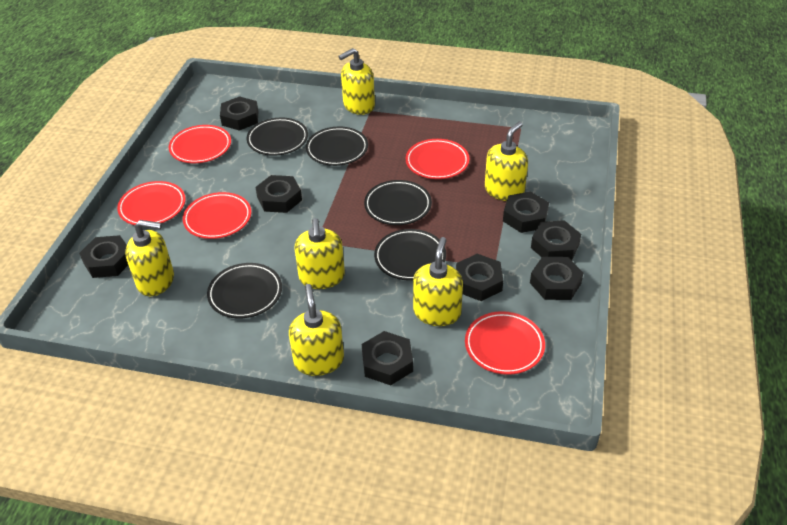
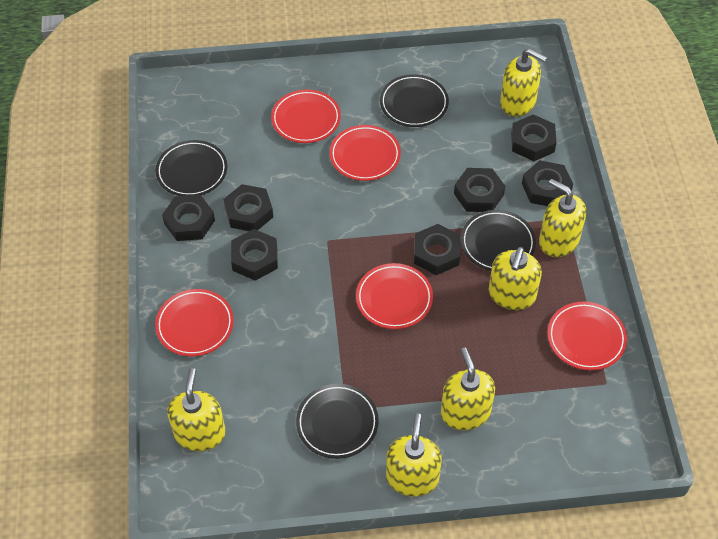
black nut: 8 -> 7
black plate: 5 -> 4

